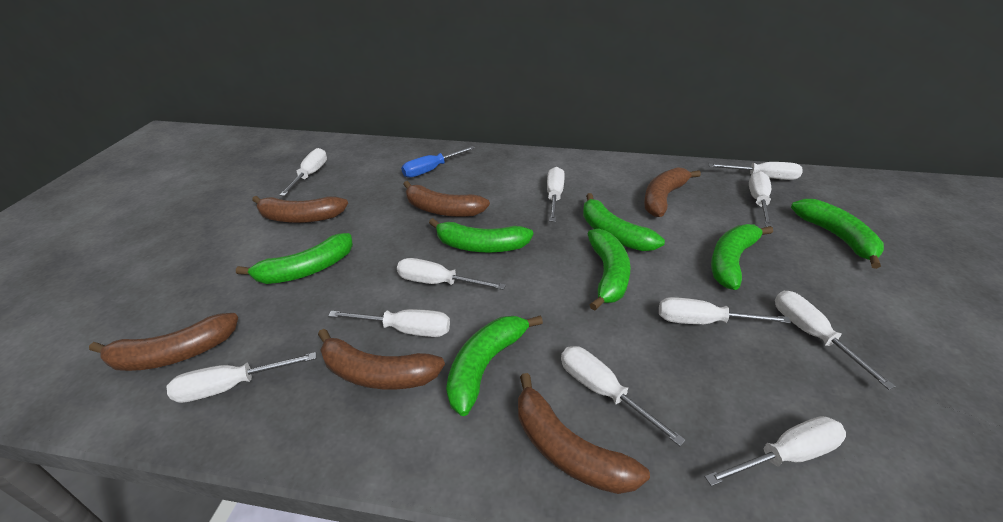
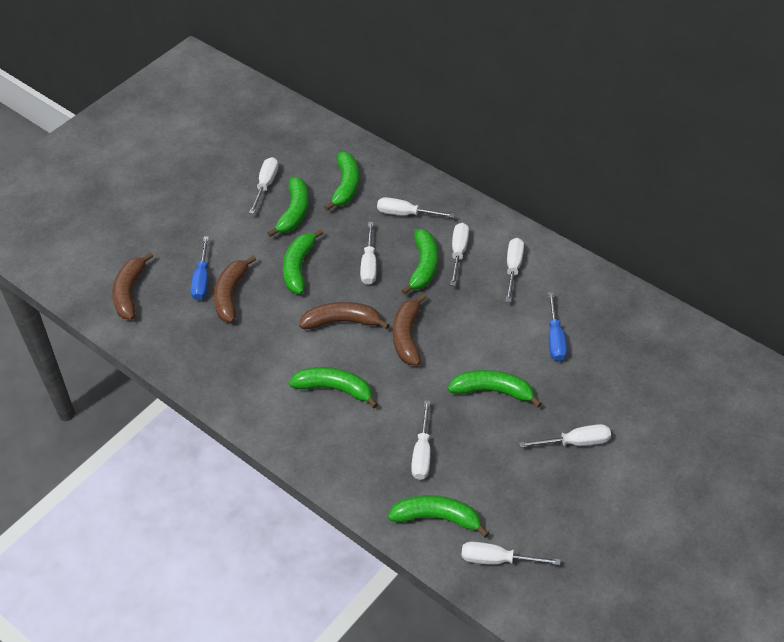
blue screwdriver: 1 -> 2
brown banana: 6 -> 4
white screwdriver: 11 -> 8

